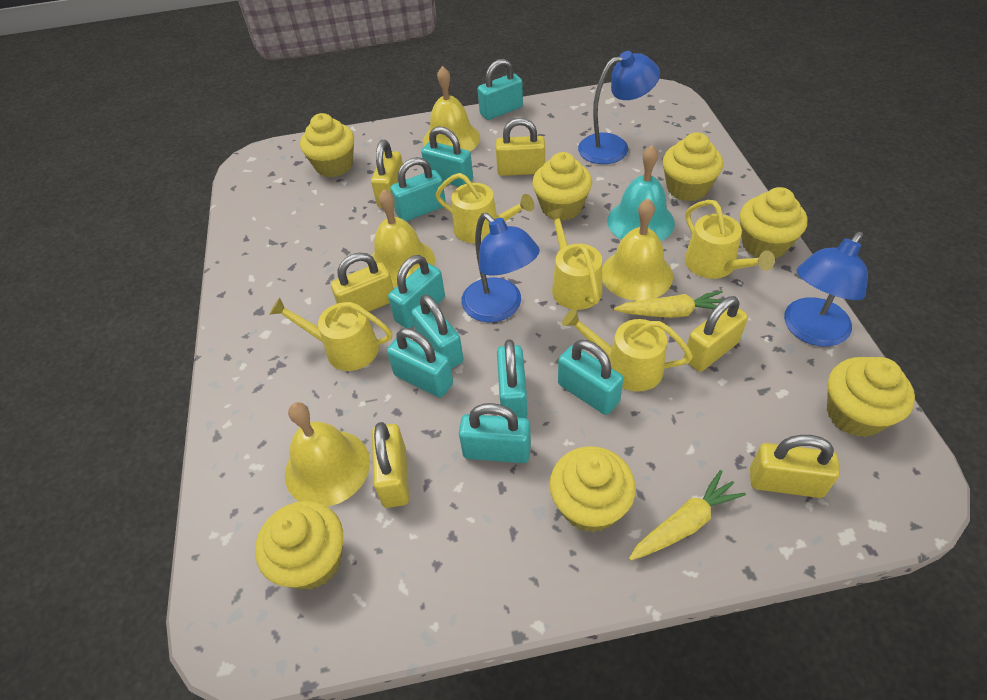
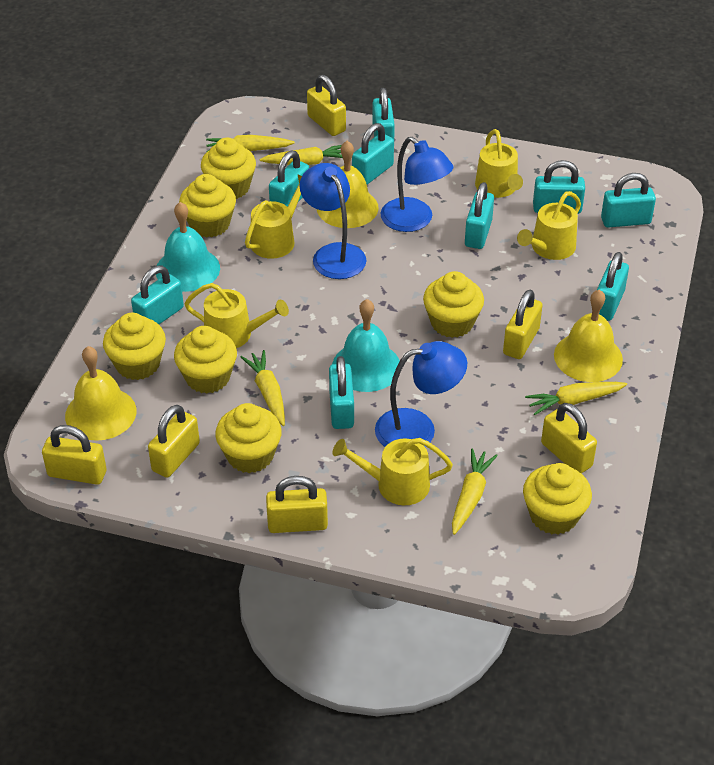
turquoise bell: 1 -> 2
yellow bell: 4 -> 3
yellow carrot: 2 -> 5

